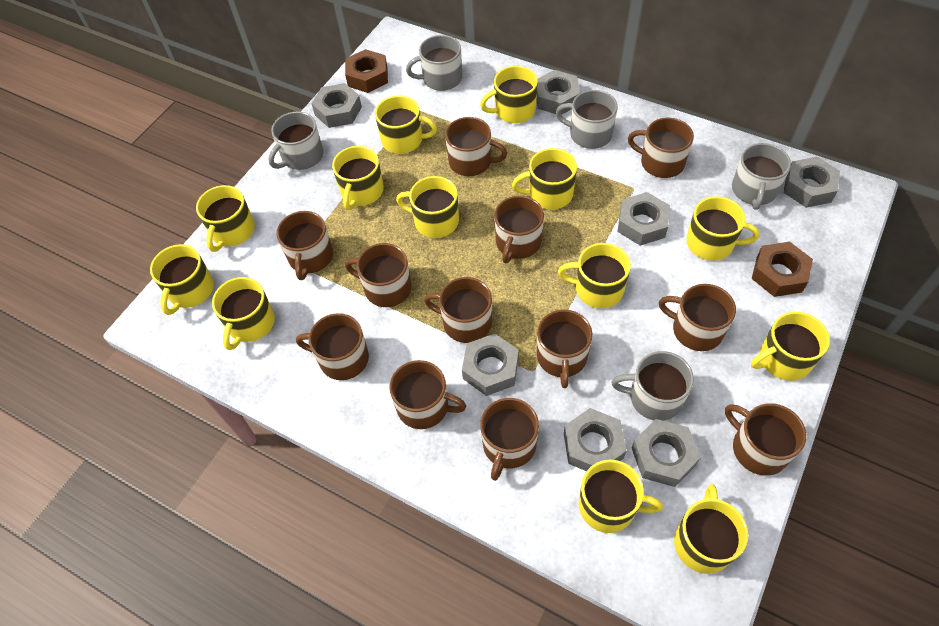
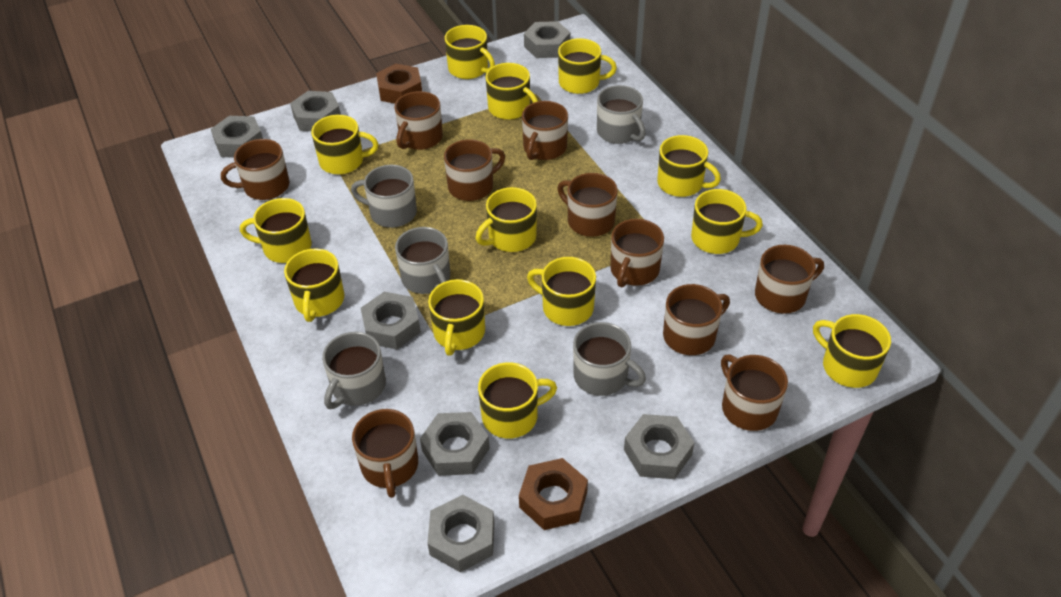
brown mug: 12 -> 10

